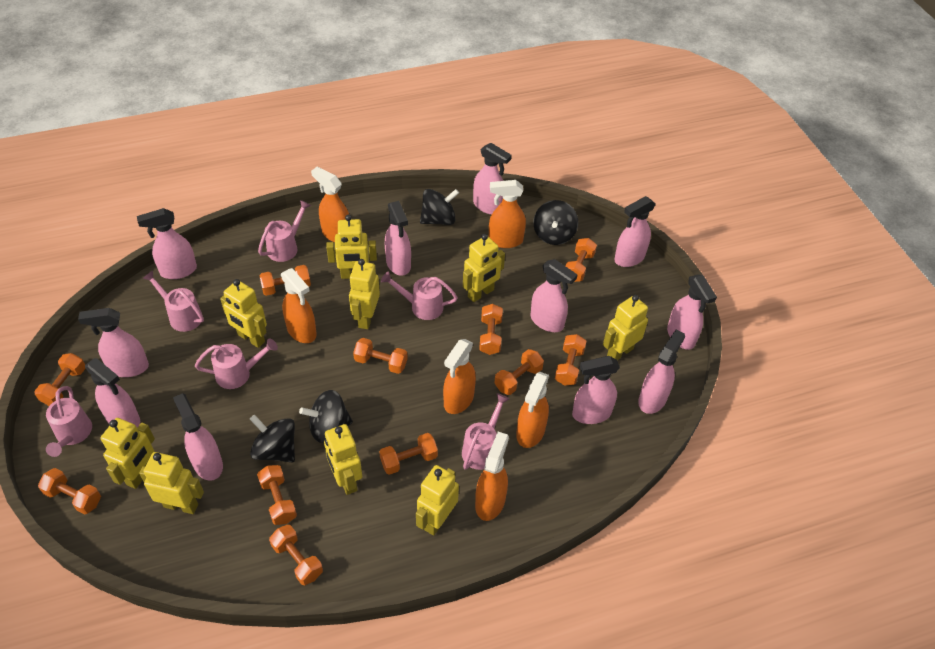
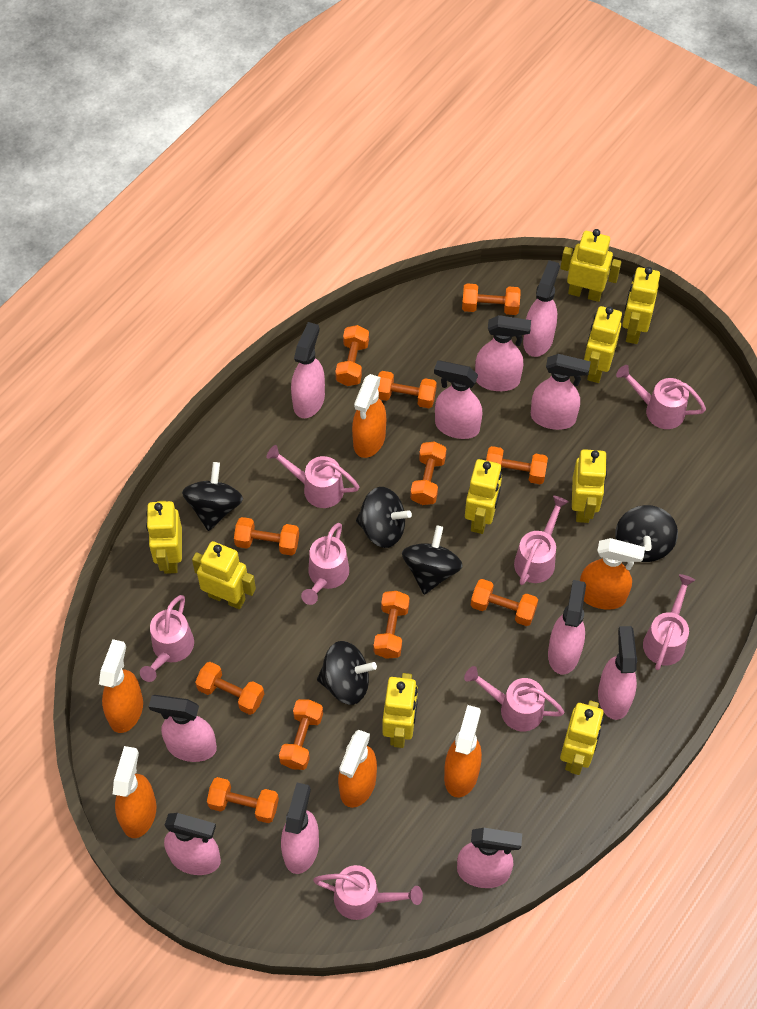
black spinning top: 4 -> 5
pink watering can: 6 -> 8

